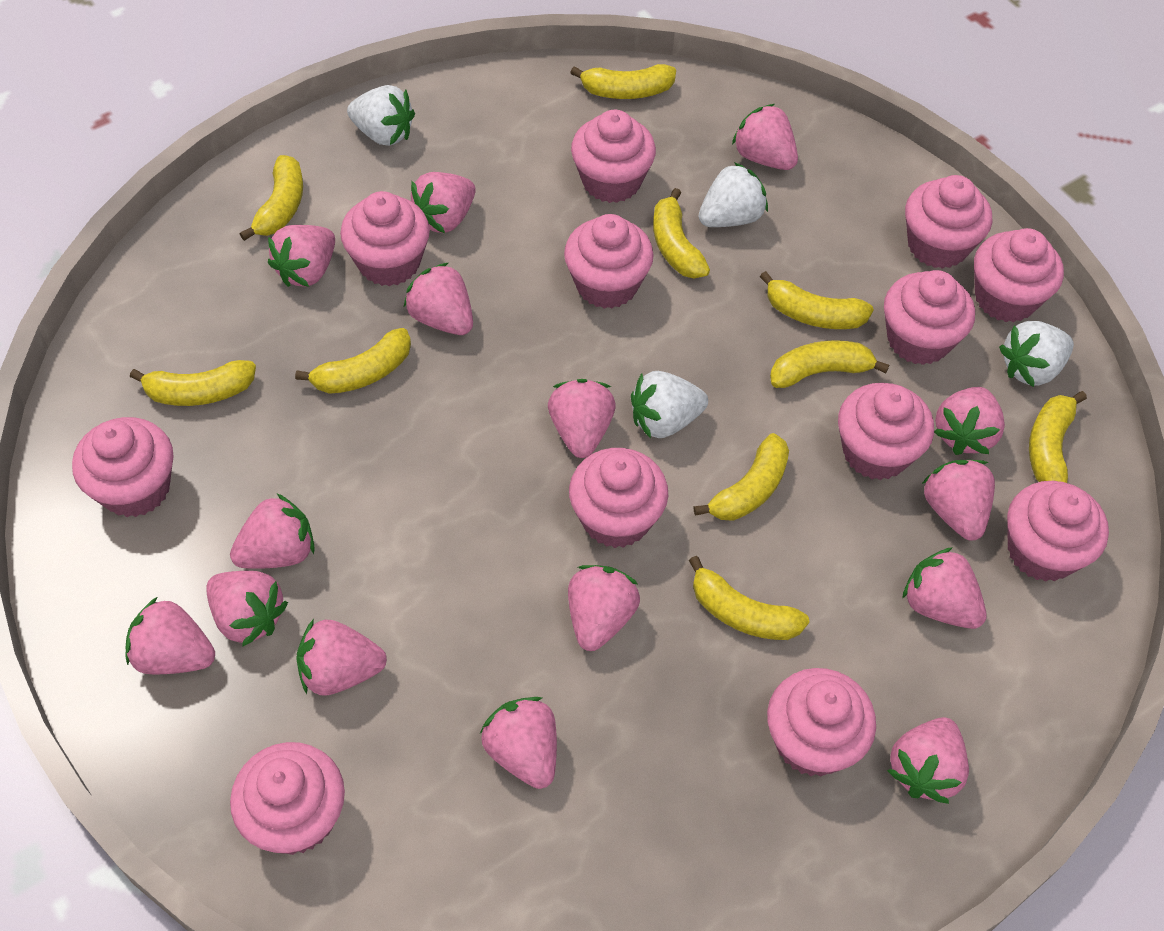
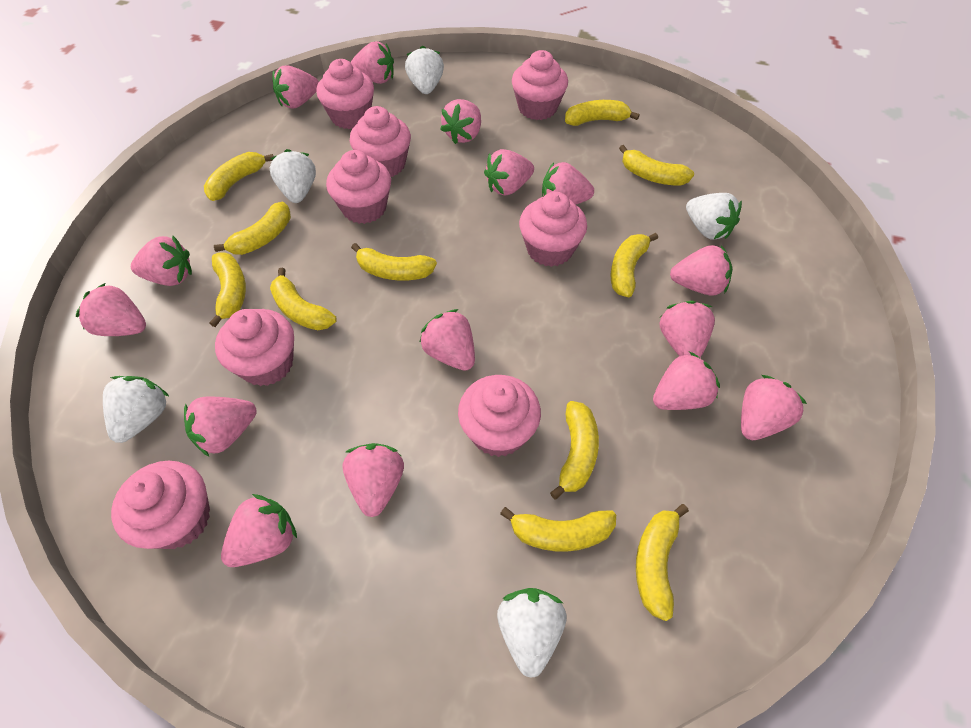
pink cupcake: 12 -> 8
white strawberry: 4 -> 5
yellow banana: 10 -> 11

